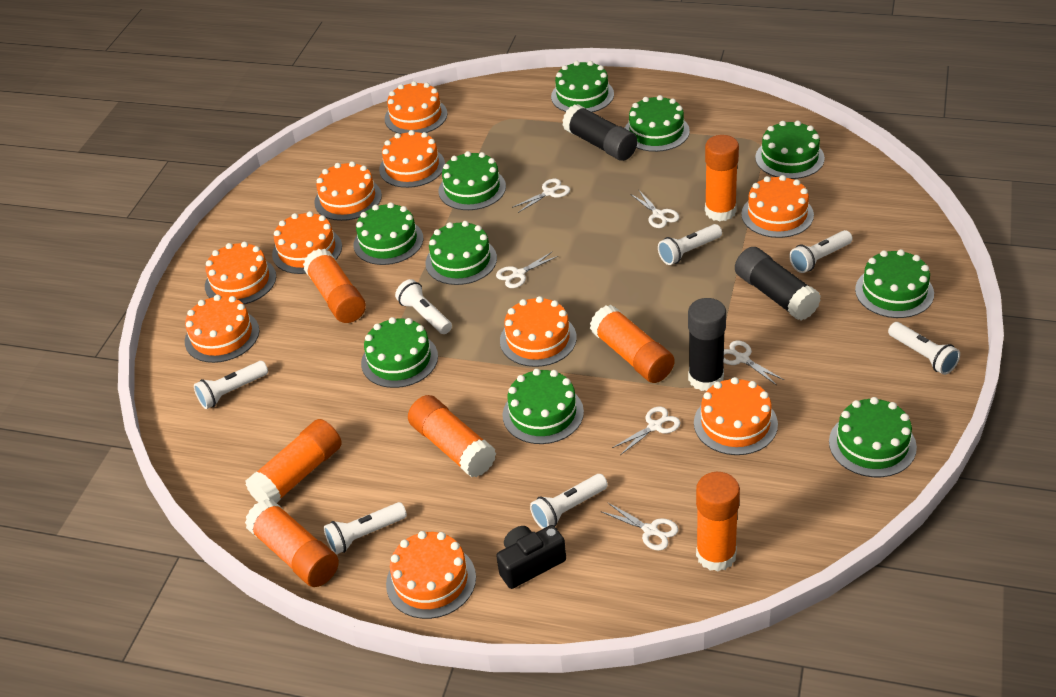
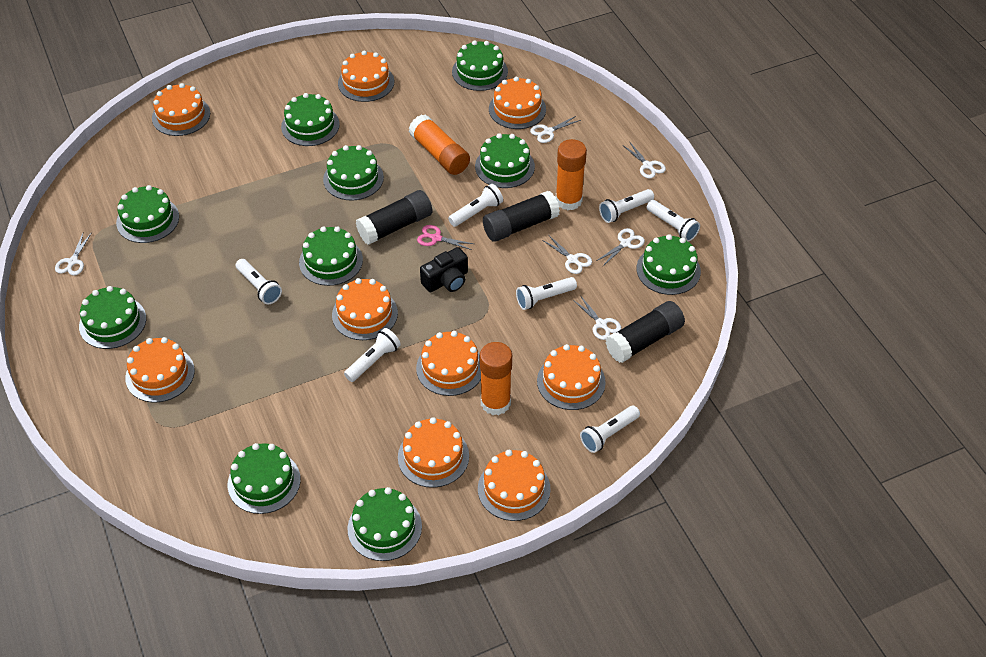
orange cake: 10 -> 9
orange glue stick: 7 -> 3
pink scissors: 0 -> 1

